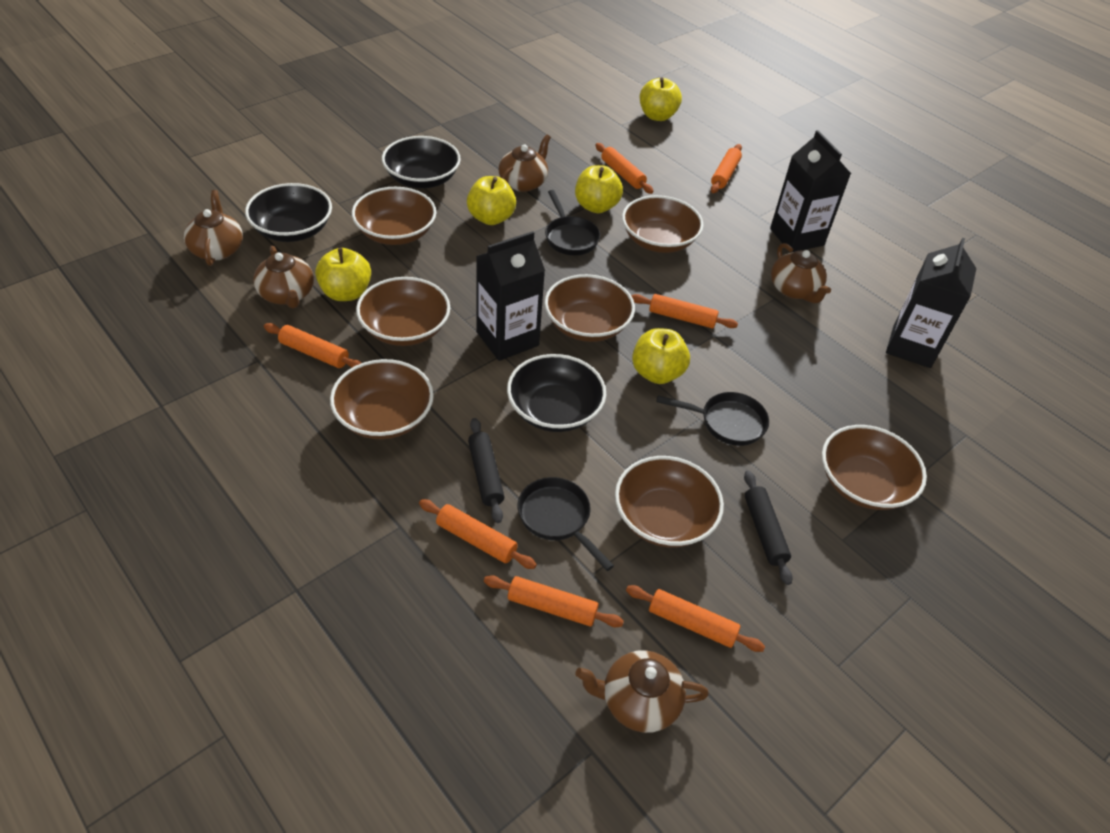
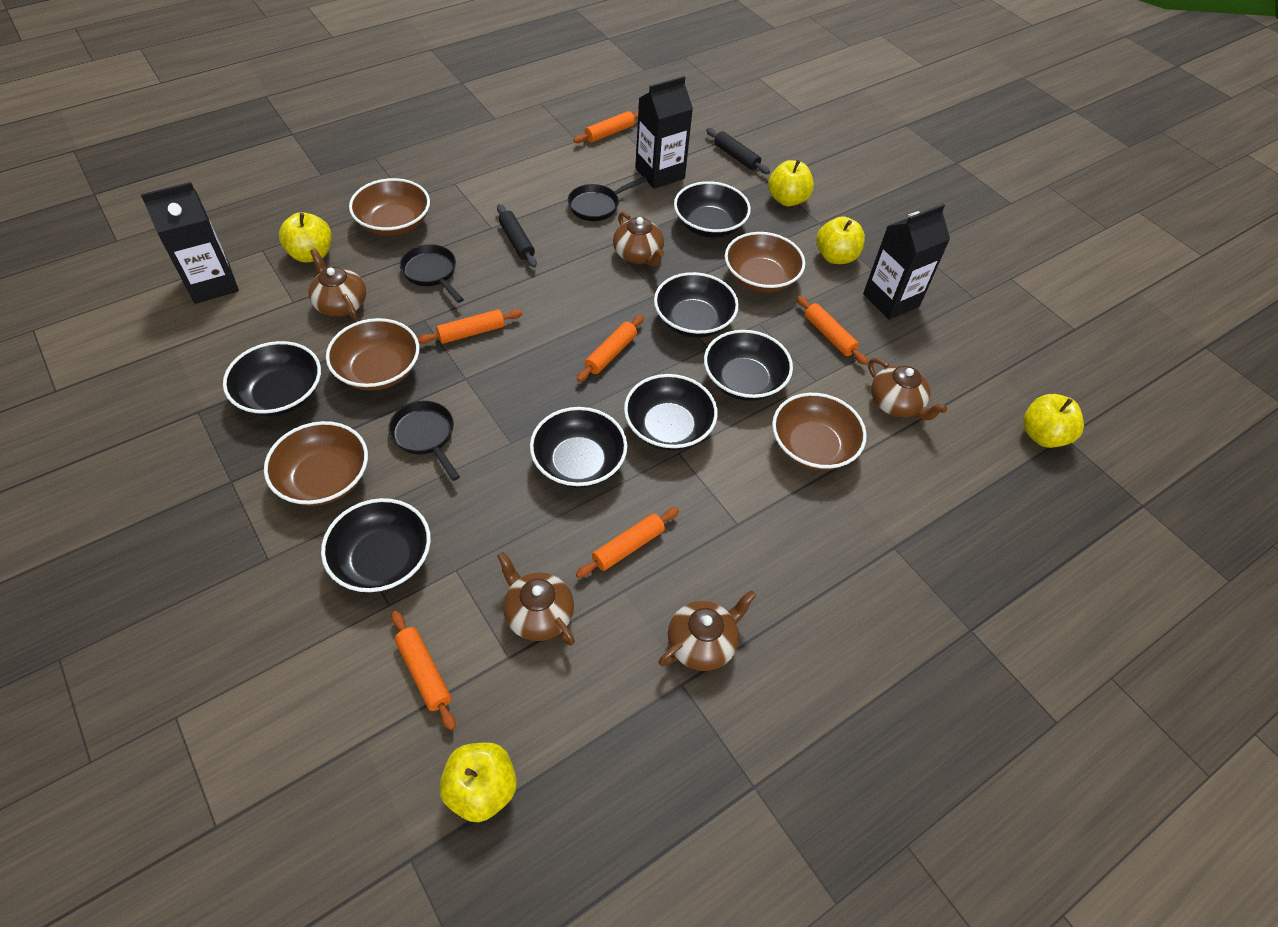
black bowl: 3 -> 7
brown bowl: 7 -> 5
orange rolling pin: 7 -> 6

